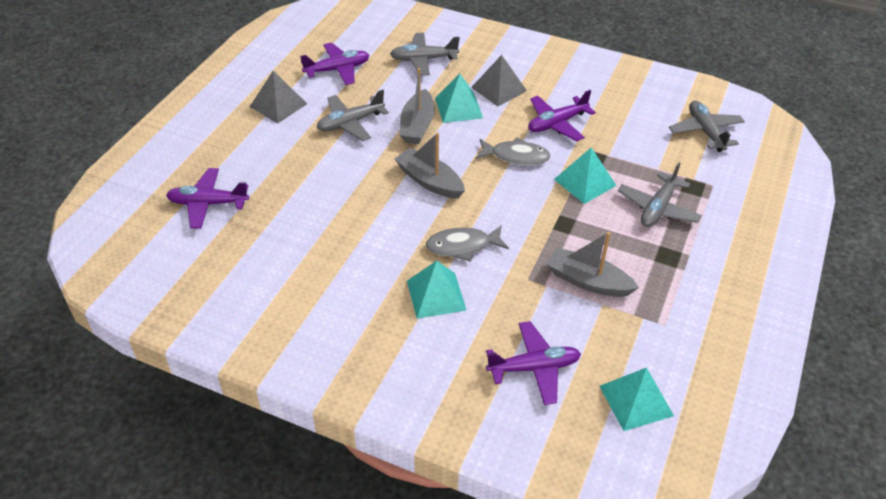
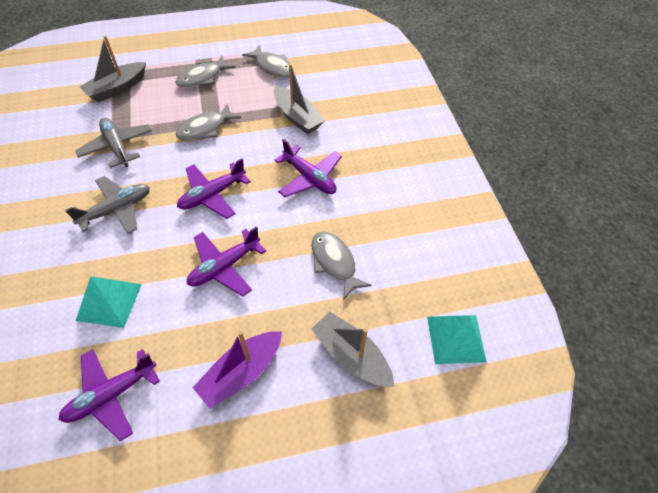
grey fish: 2 -> 4
grey plane: 4 -> 2
grey pyramid: 2 -> 0
purple boat: 0 -> 1
turquoise pyramid: 4 -> 2

